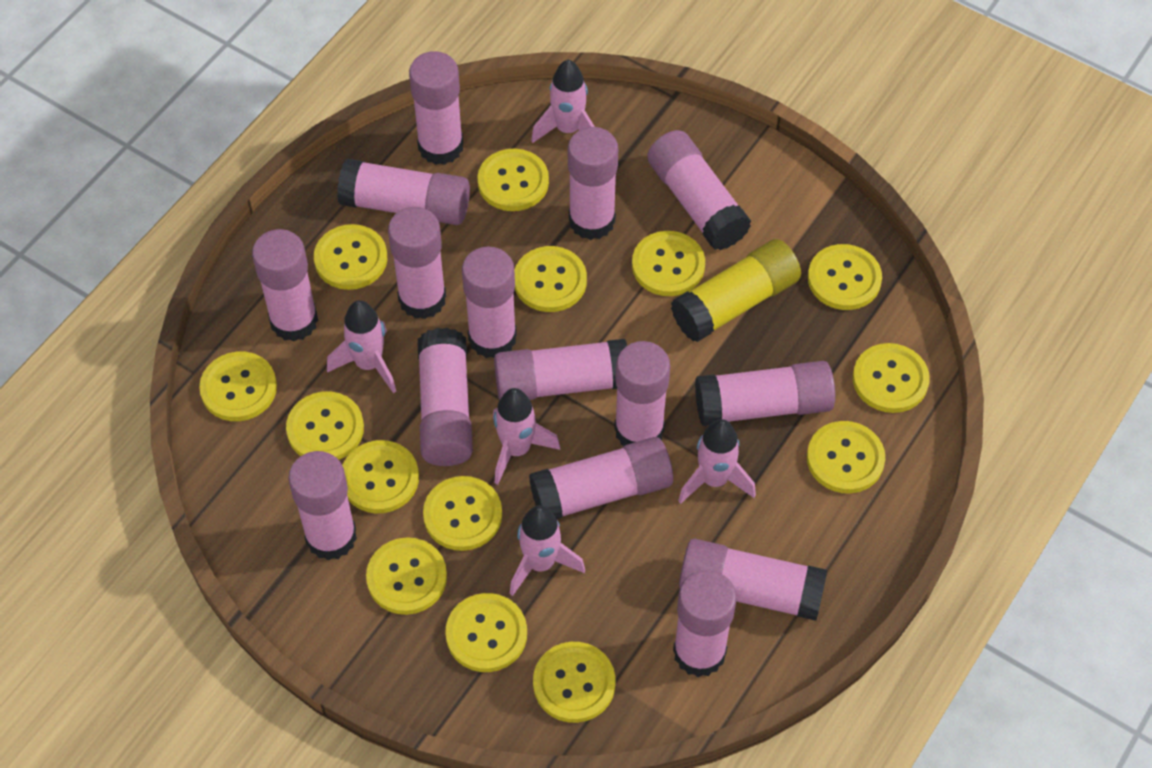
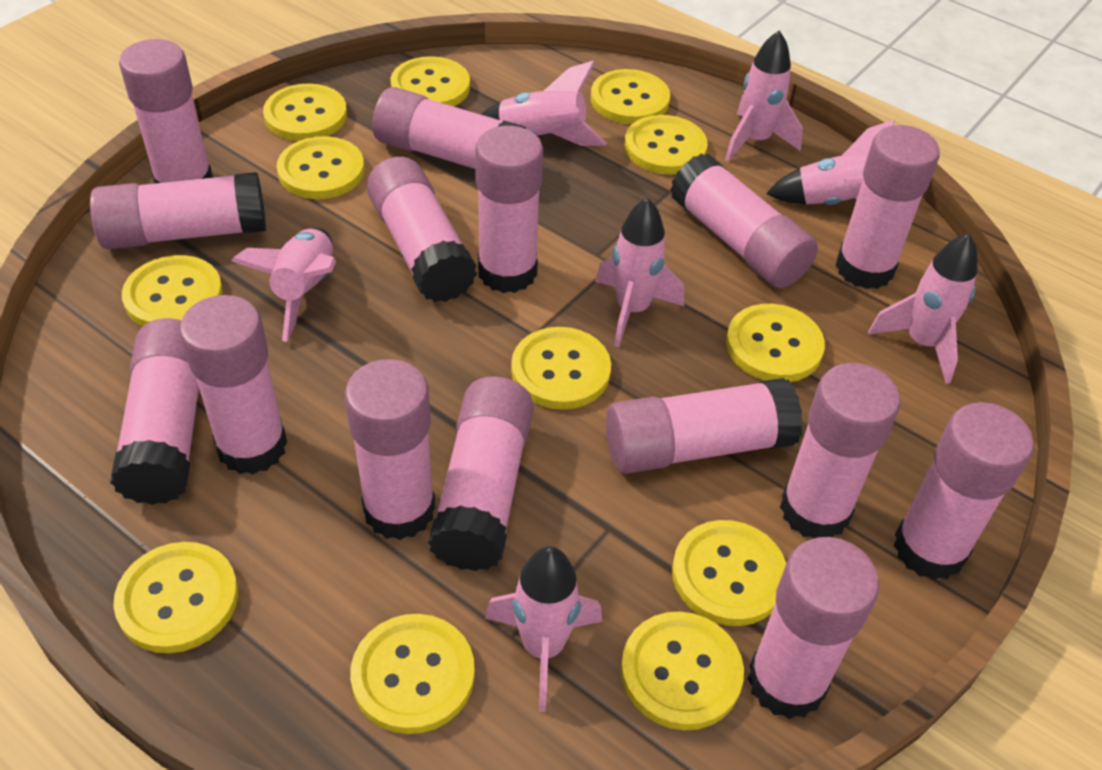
pink rocket: 5 -> 7
yellow button: 14 -> 12
yellow glue stick: 1 -> 0

